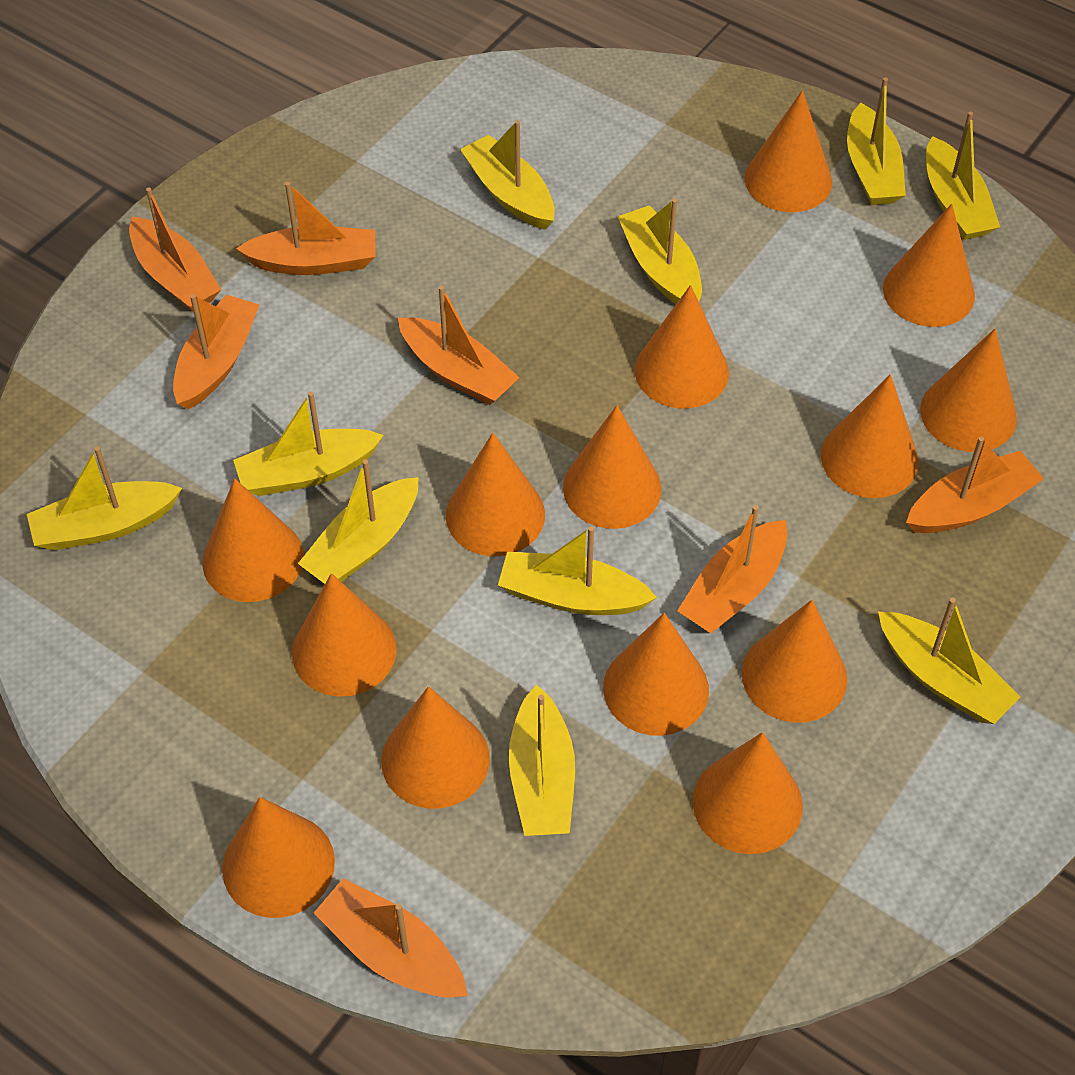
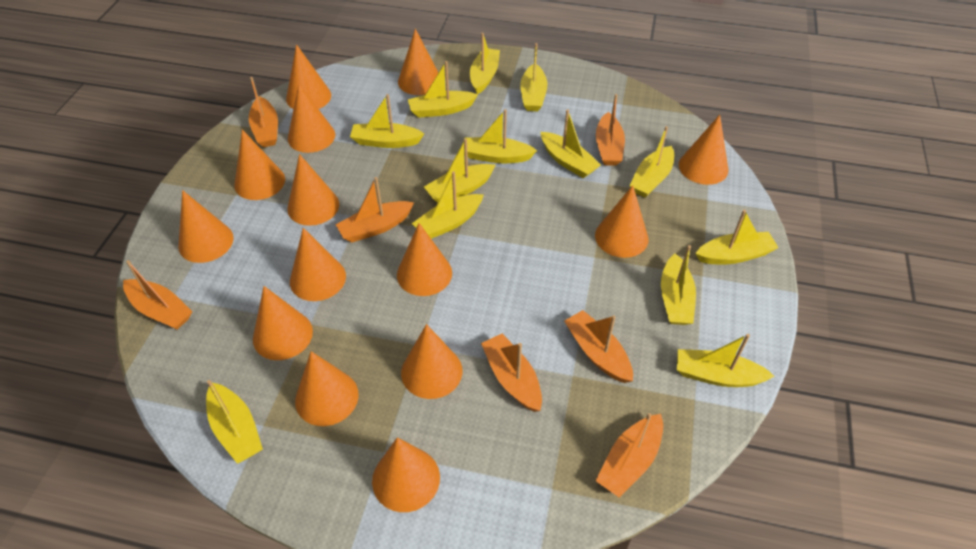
yellow boat: 10 -> 13

